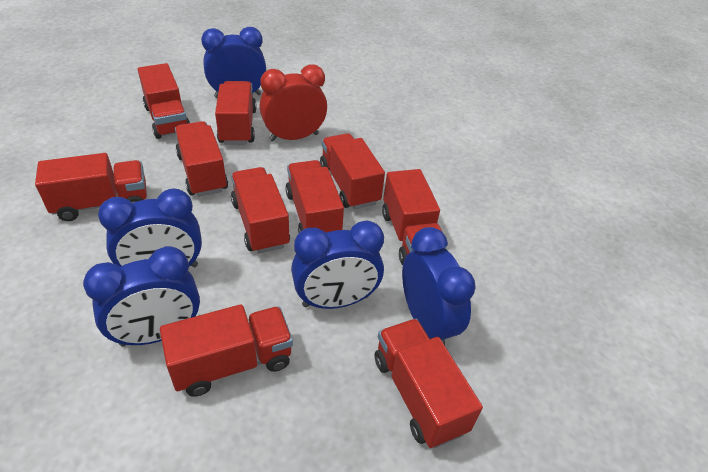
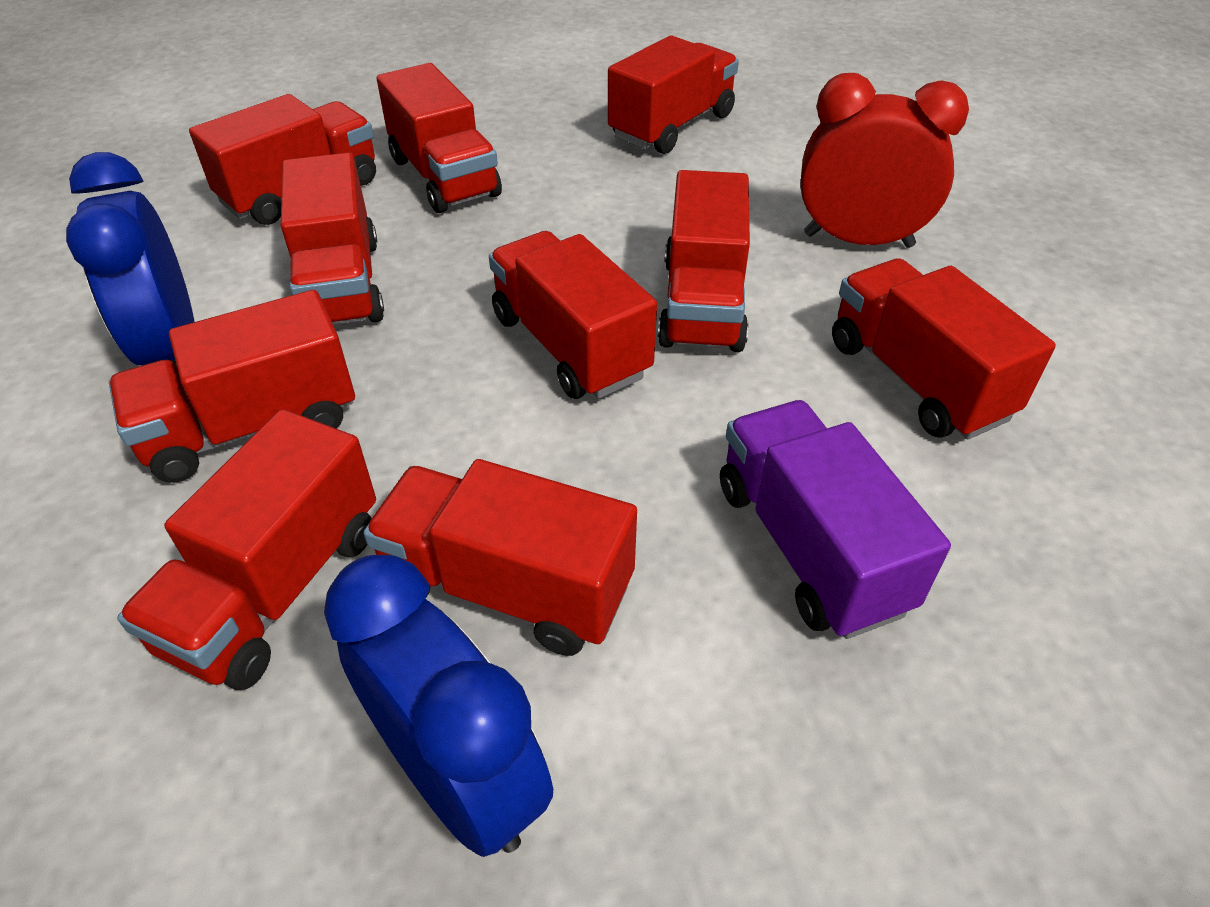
blue clock: 5 -> 2
purple truck: 0 -> 1

